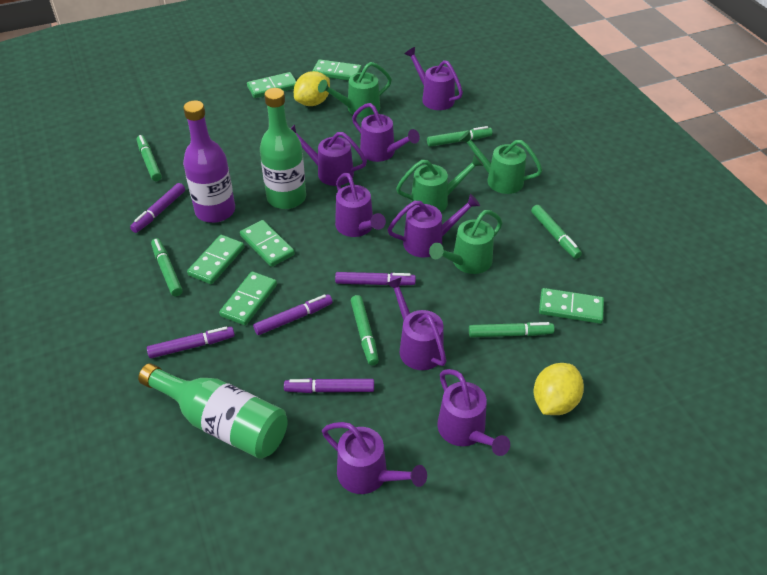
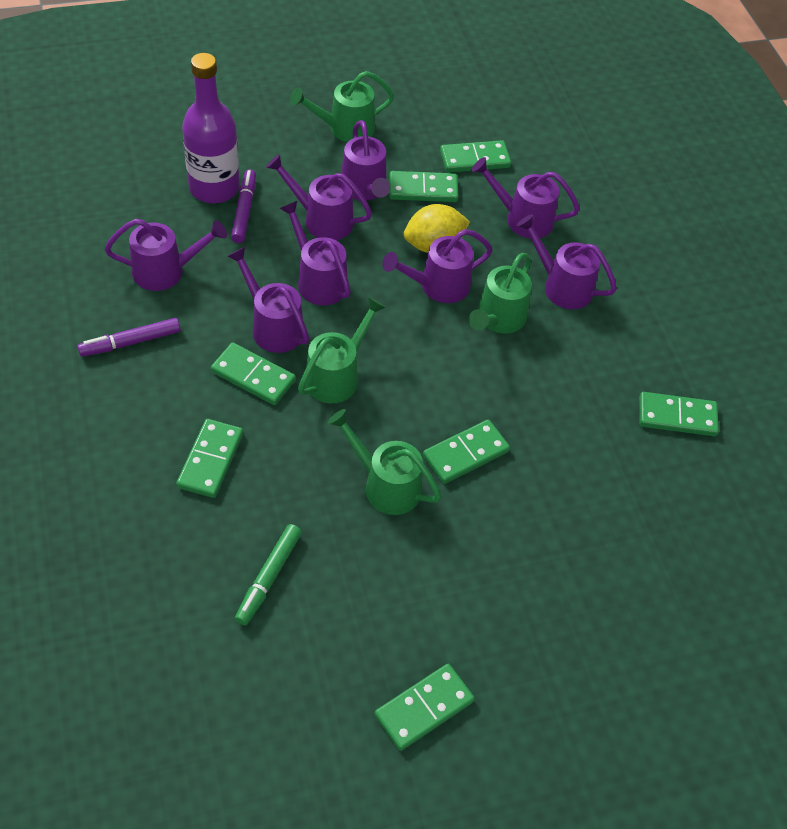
green bottle: 2 -> 0
green domino: 6 -> 7
green marker: 6 -> 1
purple marker: 5 -> 2
yellow lemon: 2 -> 1

